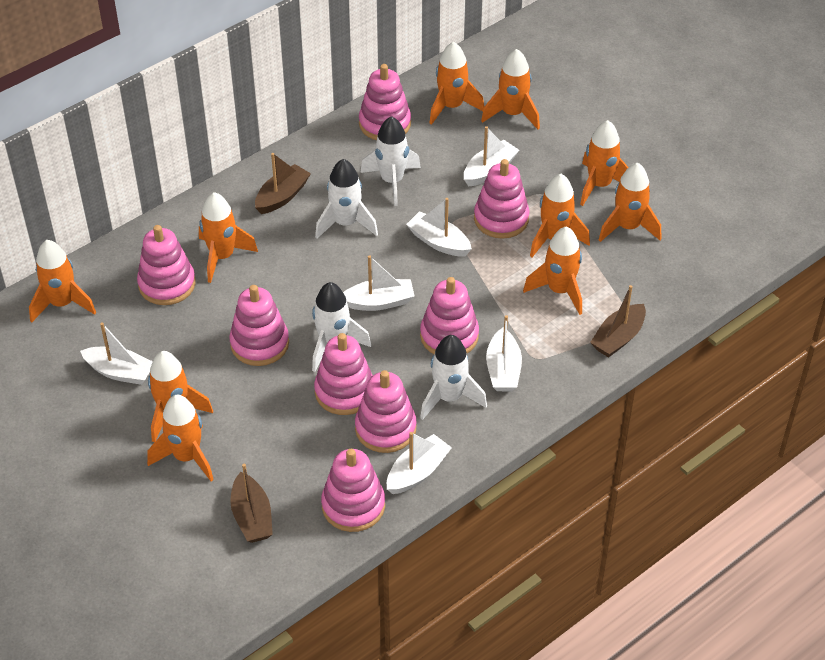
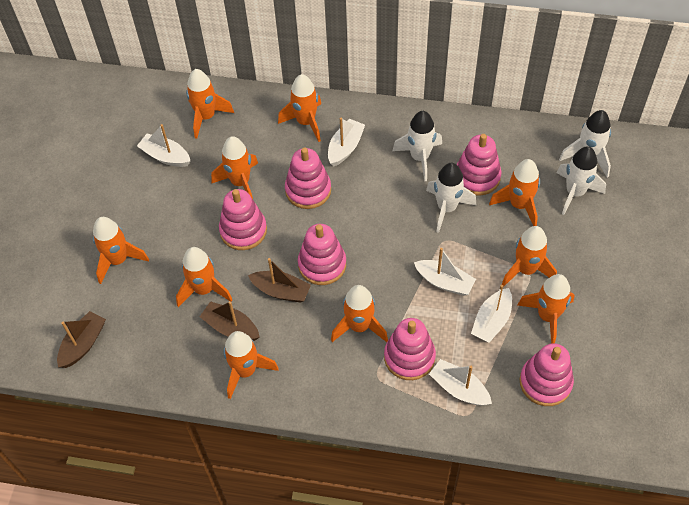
pink stacking toy: 8 -> 6
white boat: 6 -> 5

